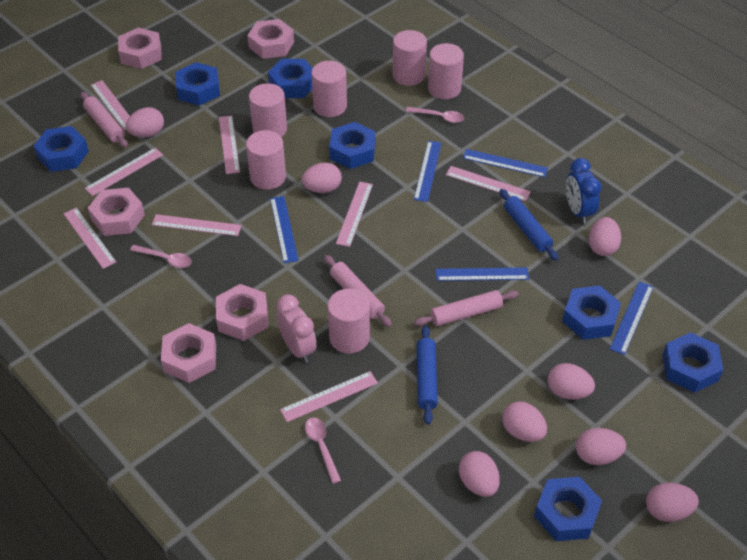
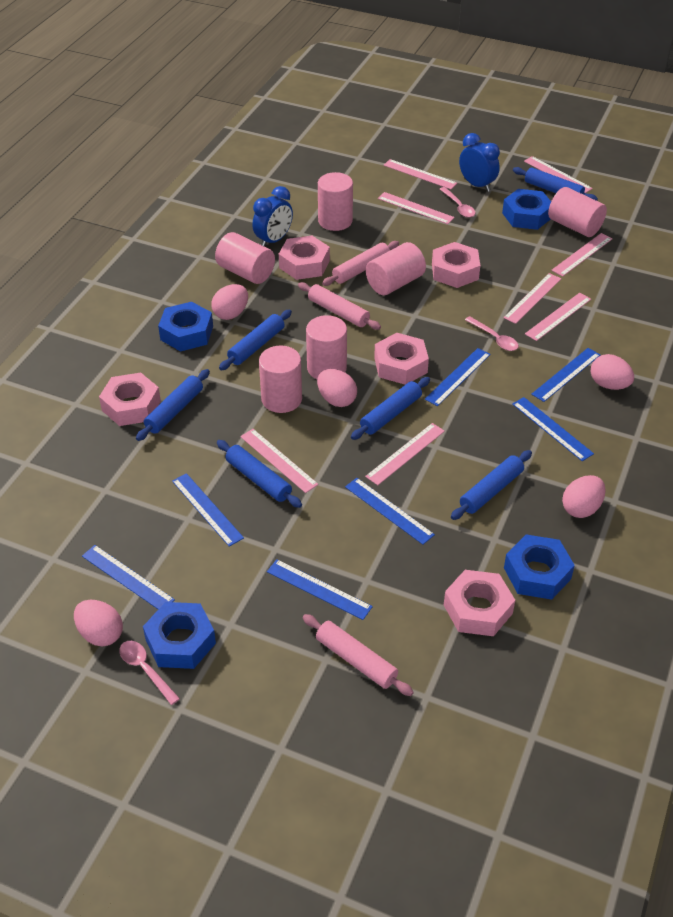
blue clock: 1 -> 2
blue nut: 7 -> 4
blue rolling pin: 2 -> 6
blue ruler: 5 -> 7
pink clock: 1 -> 0
pink egg: 8 -> 5

